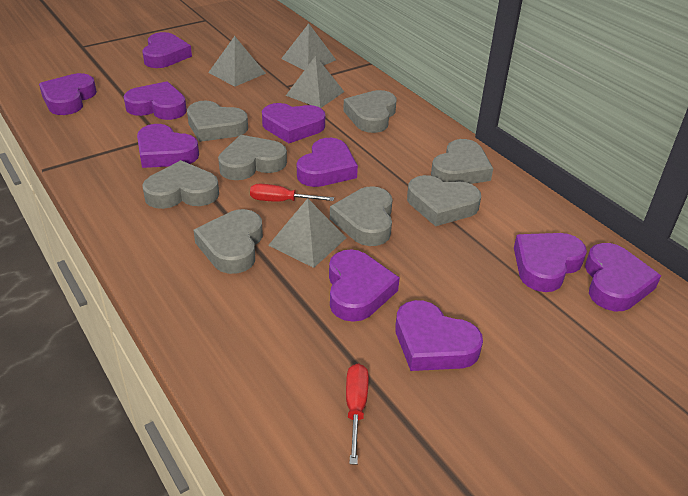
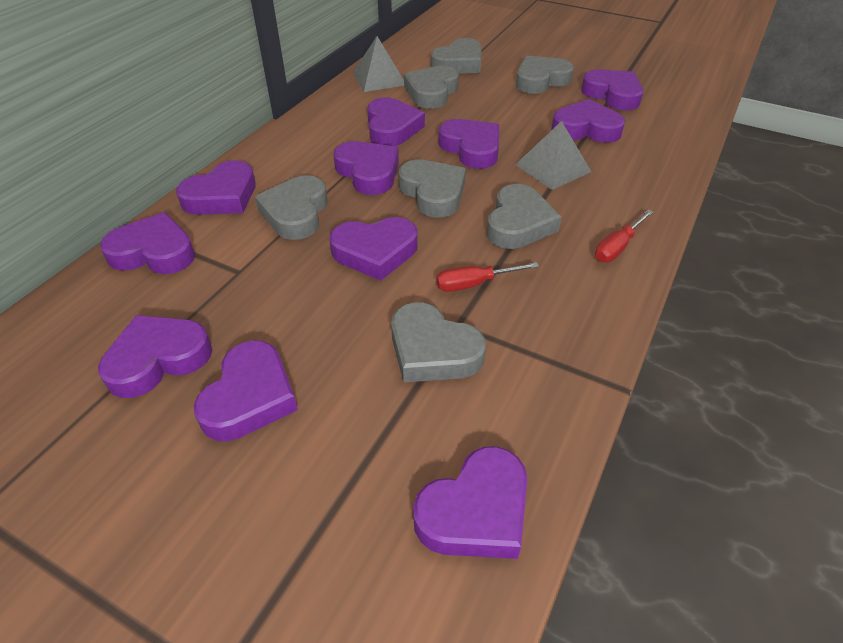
grey heart: 8 -> 7
grey pyramid: 4 -> 2
purple heart: 10 -> 11

